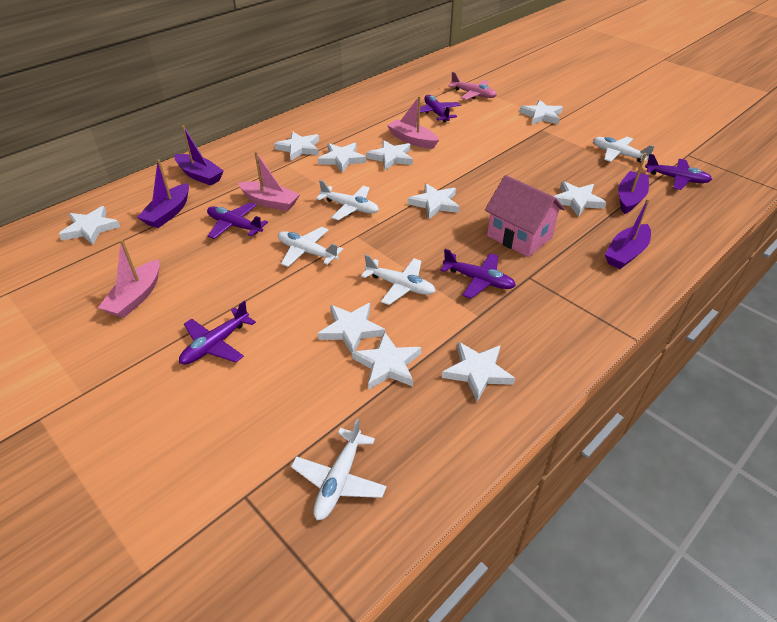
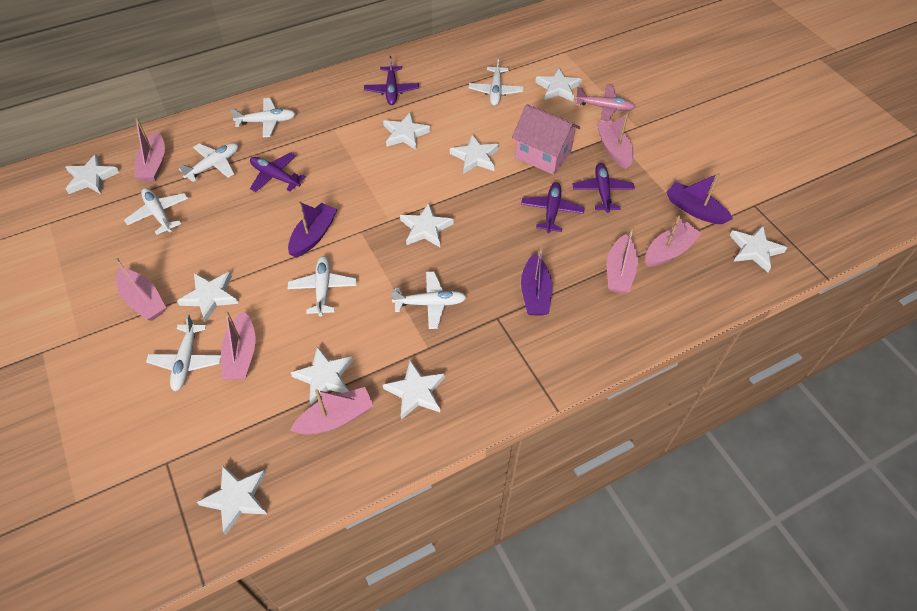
pink boat: 3 -> 7
purple boat: 4 -> 3
purple plane: 5 -> 4
white plane: 5 -> 7

